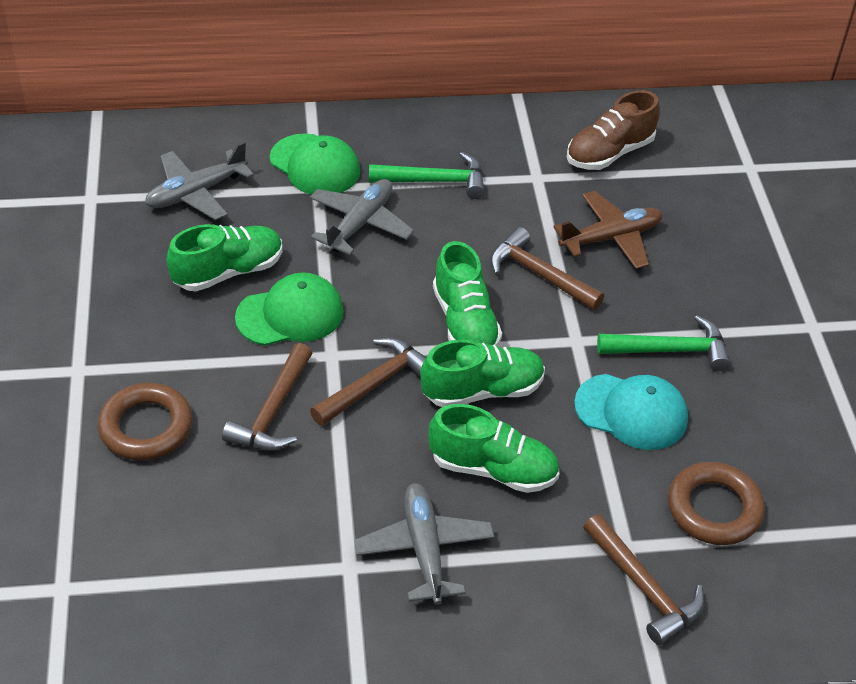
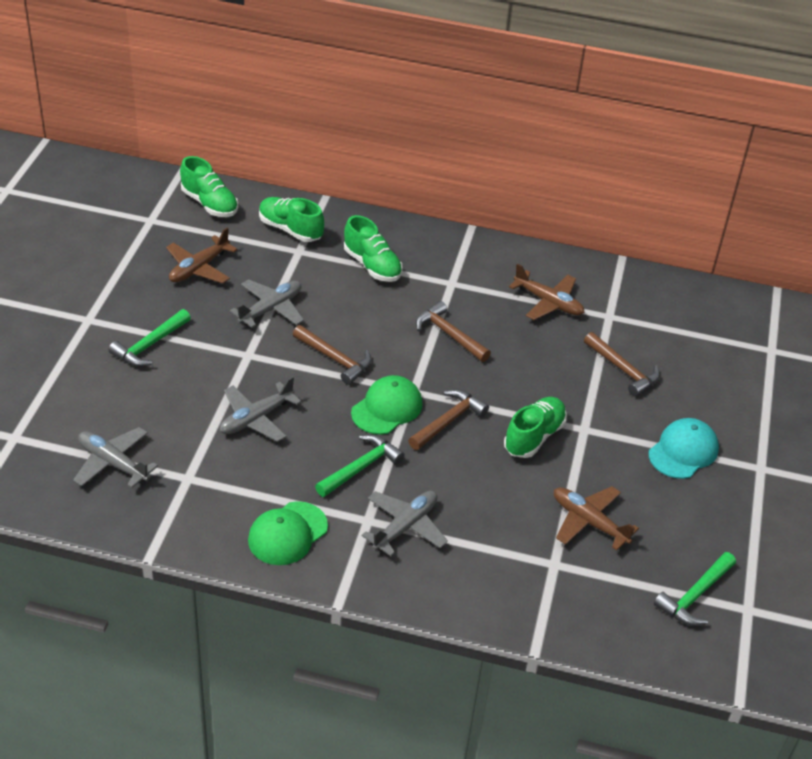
brown plane: 1 -> 3
brown ring: 2 -> 0
brown shoe: 1 -> 0
green hammer: 2 -> 3
grey plane: 3 -> 4

